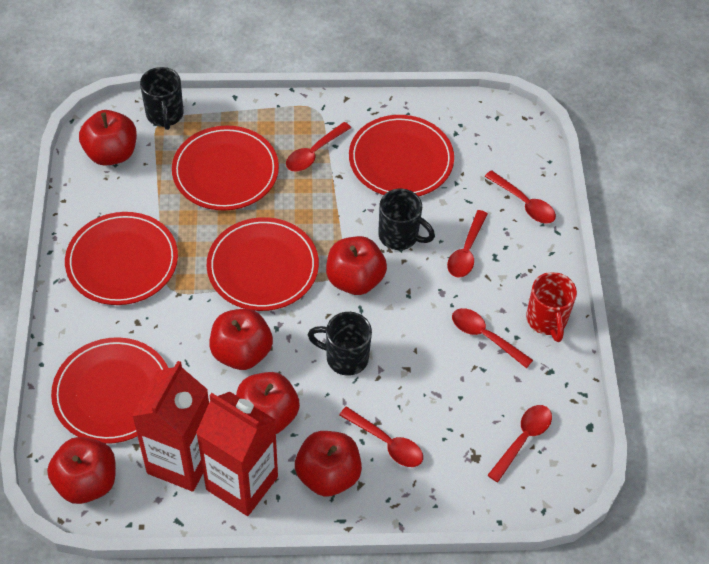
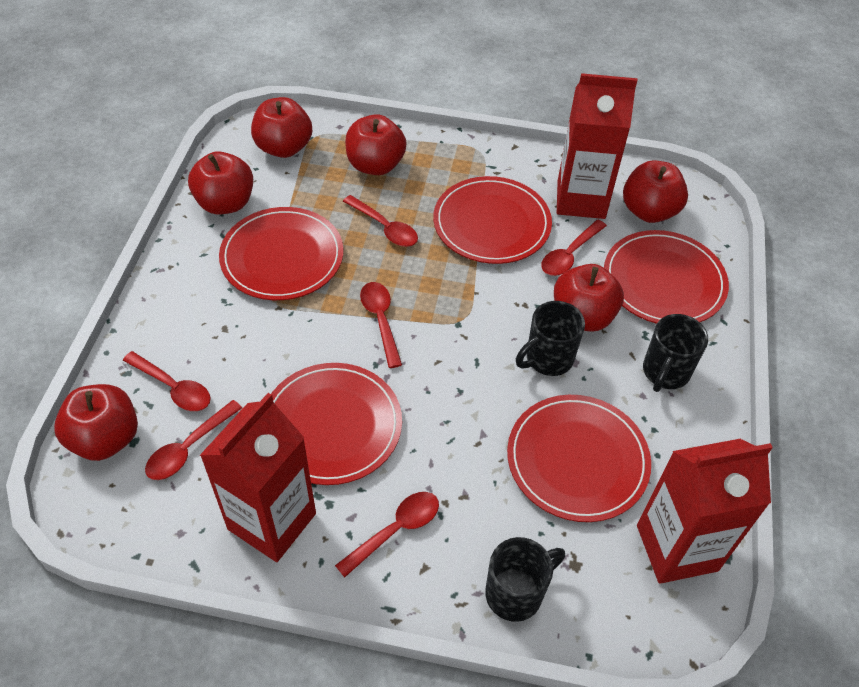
red carton: 2 -> 3
red mug: 1 -> 0

